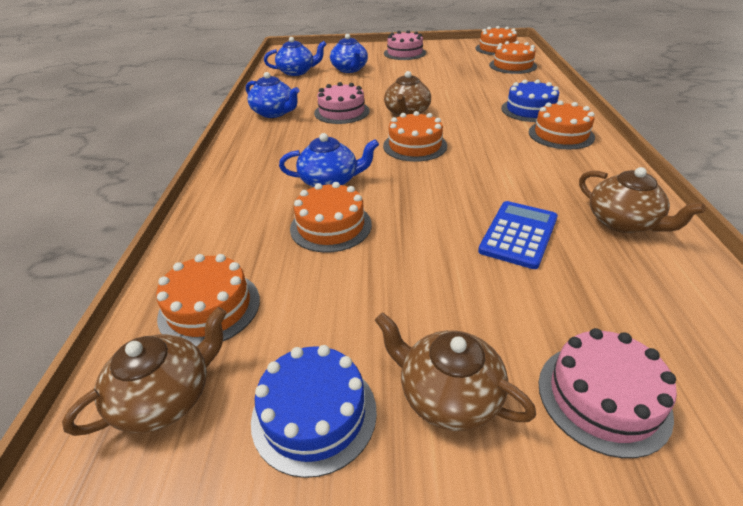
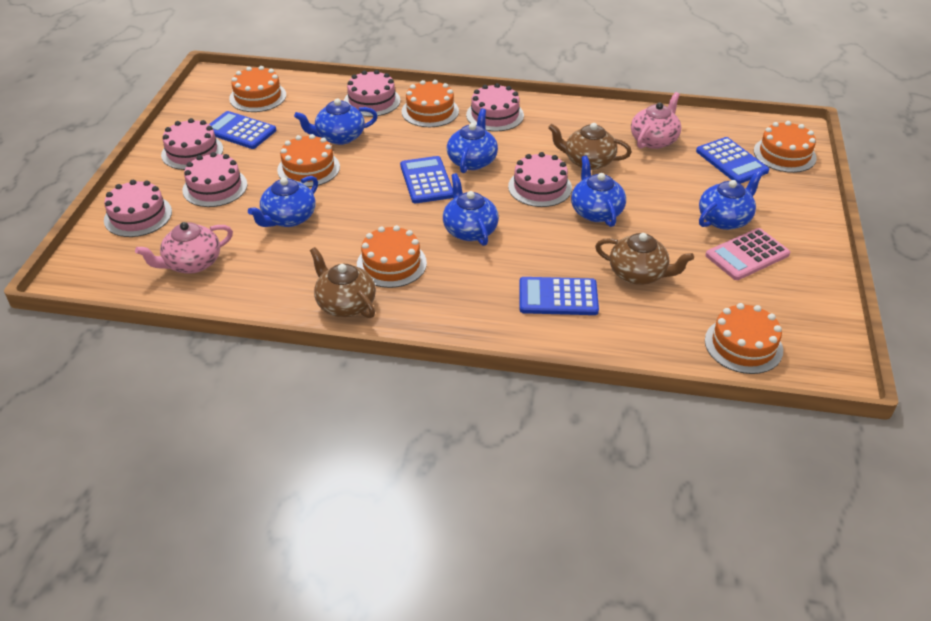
blue cake: 2 -> 0
blue calculator: 1 -> 4
blue teapot: 4 -> 6
brown teapot: 4 -> 3
pink cake: 3 -> 6
pink calculator: 0 -> 1
pink teapot: 0 -> 2

